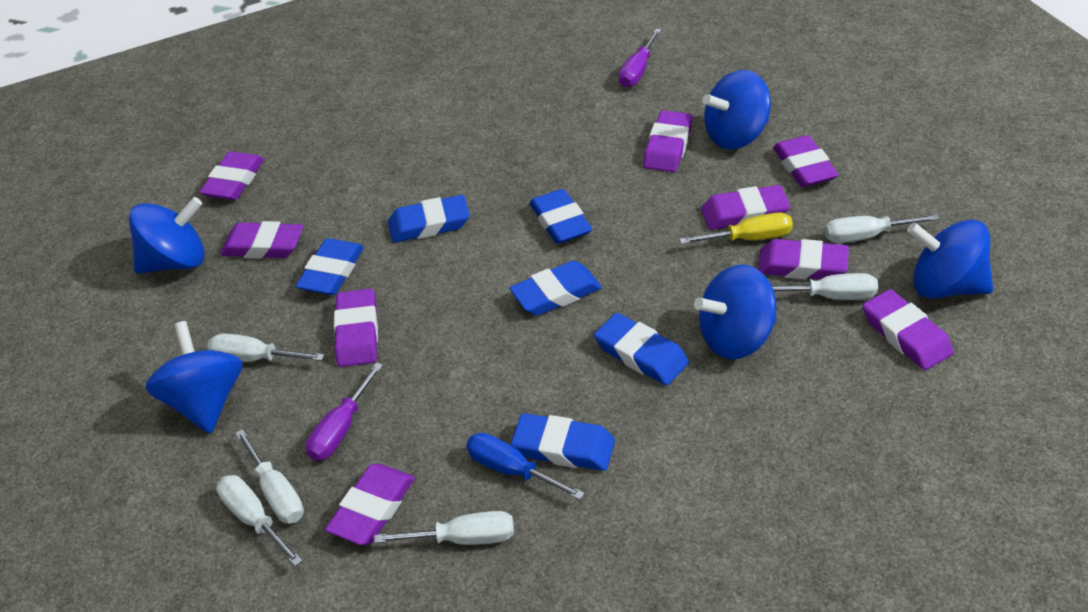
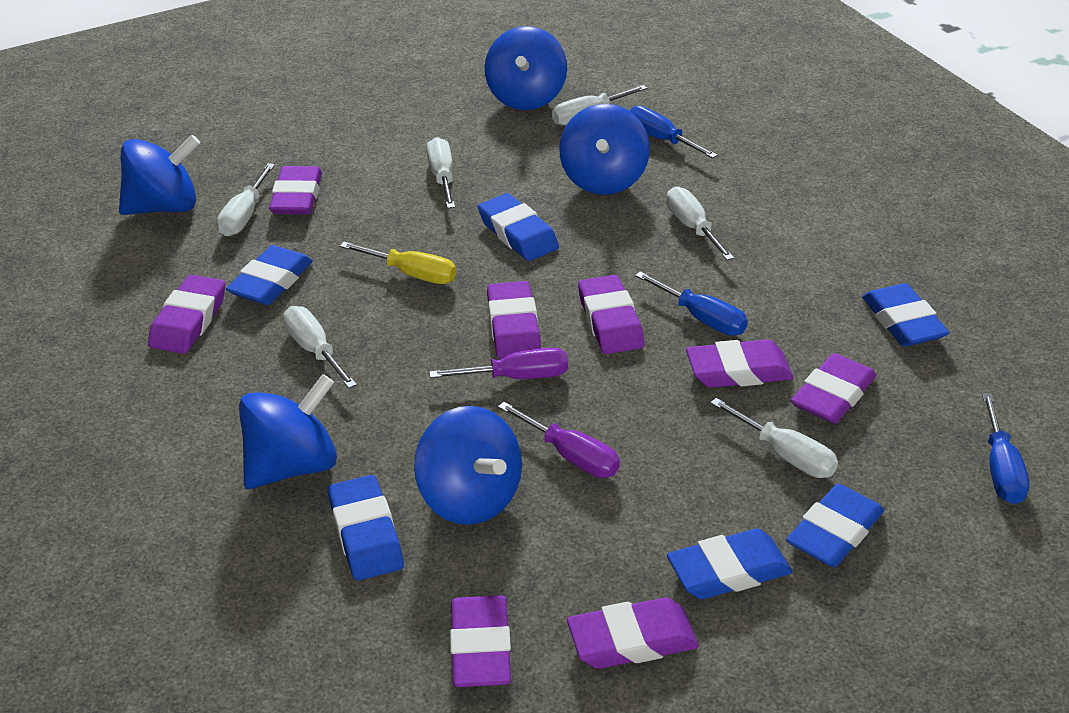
blue screwdriver: 1 -> 3
purple eraser: 9 -> 8

